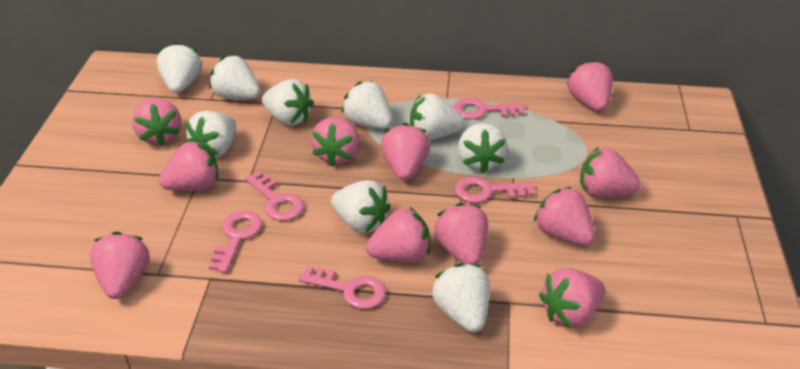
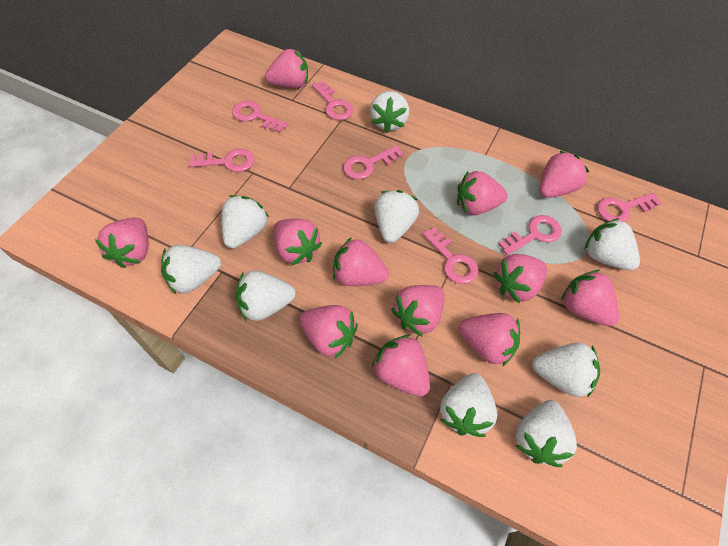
pink key: 5 -> 7
pink strawberry: 11 -> 12

